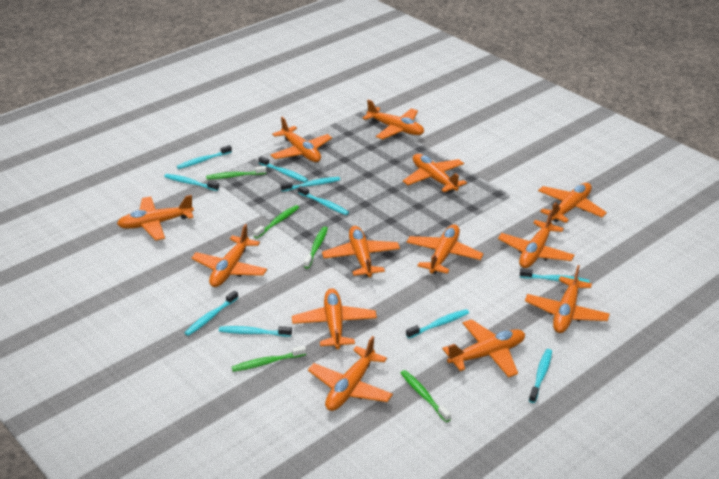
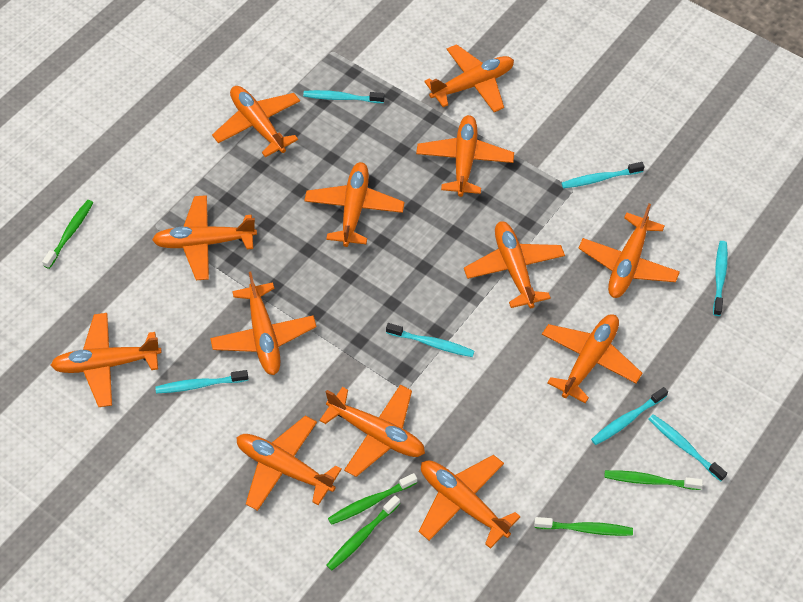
turquoise toothbrush: 10 -> 7

